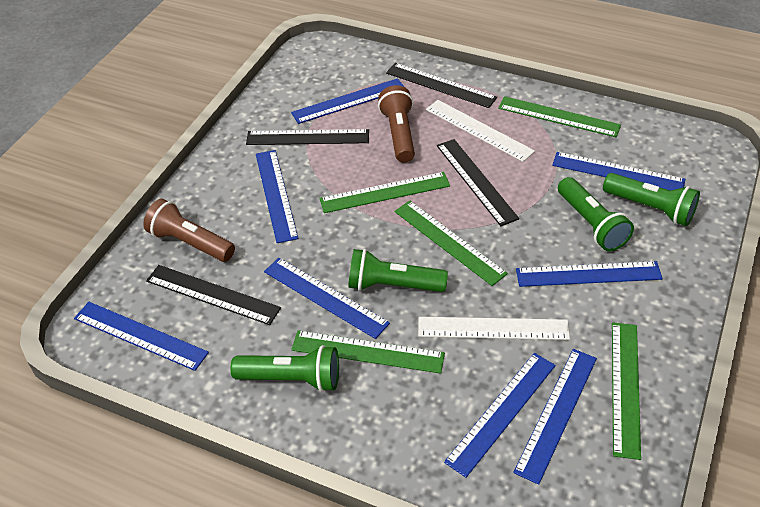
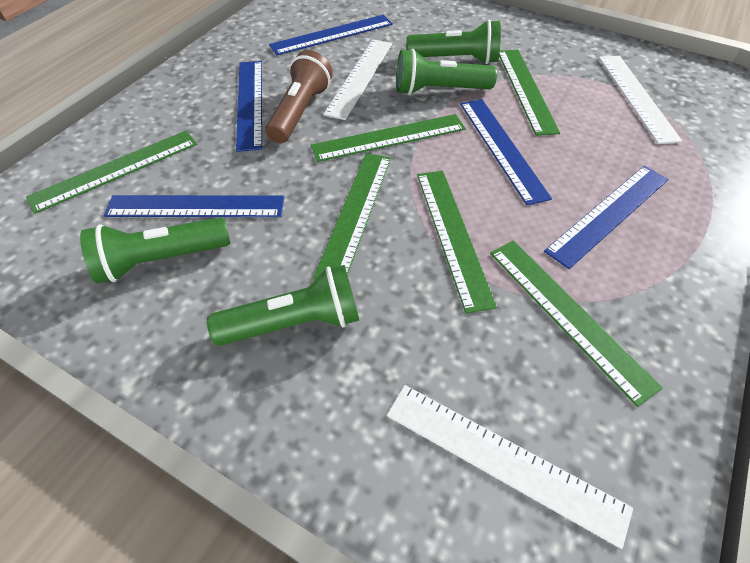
black ruler: 4 -> 0
blue ruler: 8 -> 5
brown flashlight: 2 -> 1
green ruler: 5 -> 6
white ruler: 2 -> 3

